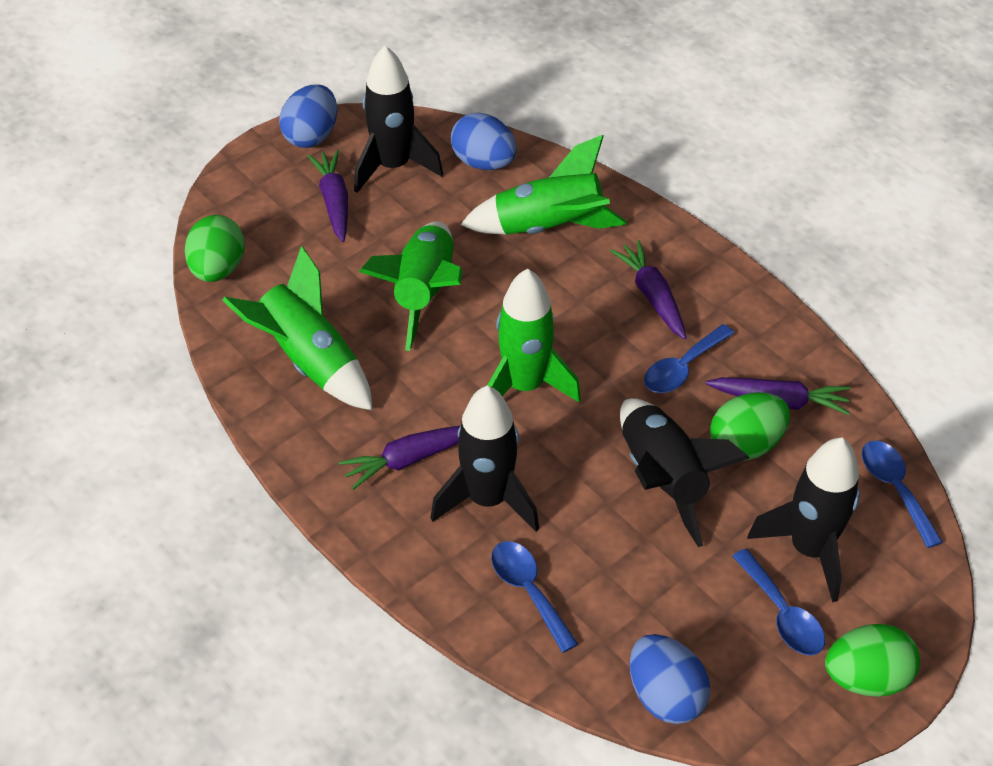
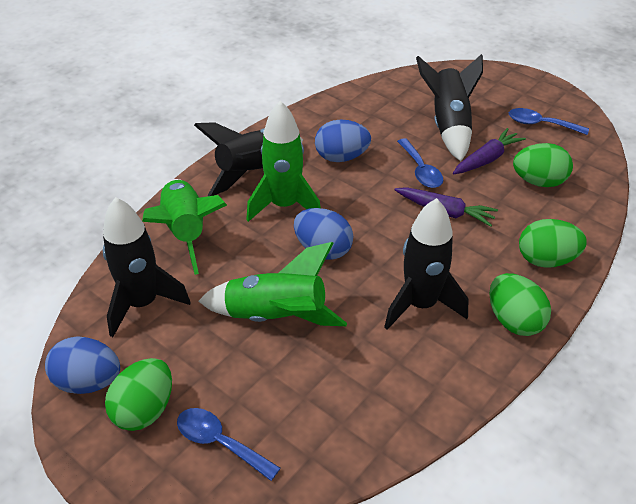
blue spoon: 4 -> 3
green egg: 3 -> 4
green rocket: 4 -> 3
purple carrot: 4 -> 2

